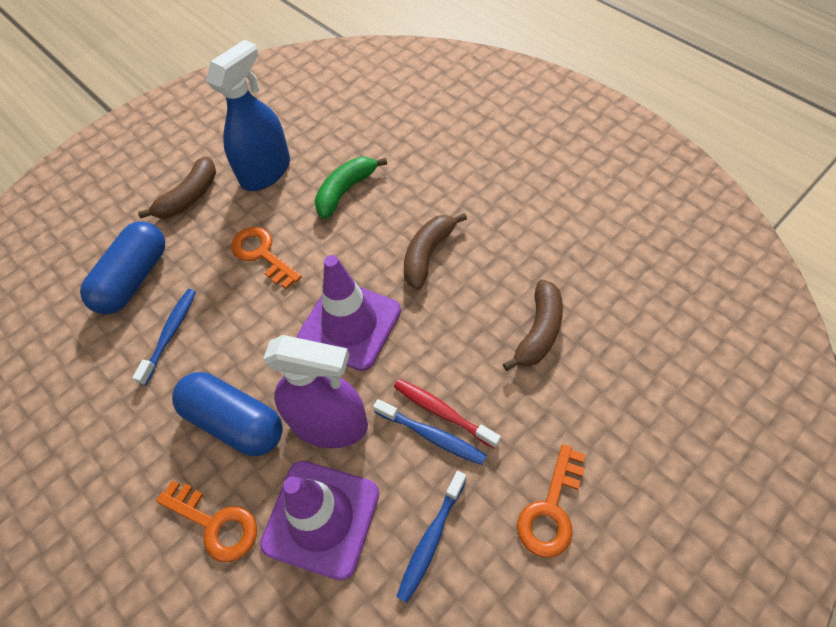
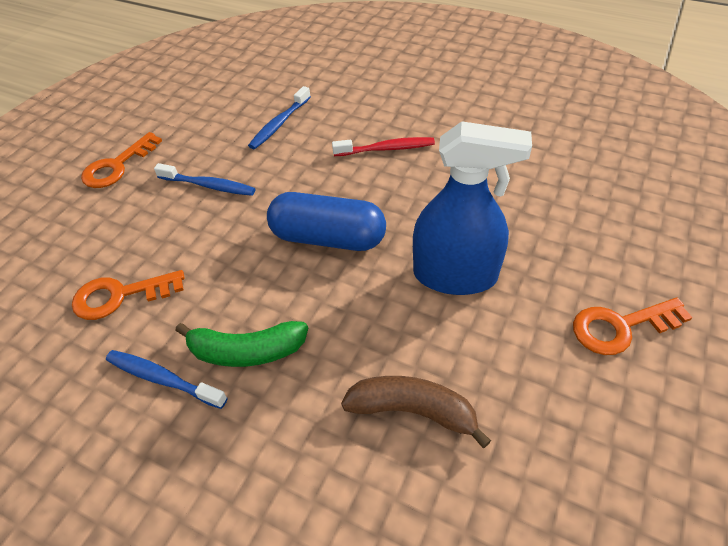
blue capsule: 2 -> 1
brown banana: 3 -> 1
purple spray bottle: 1 -> 0
purple traffic cone: 2 -> 0

